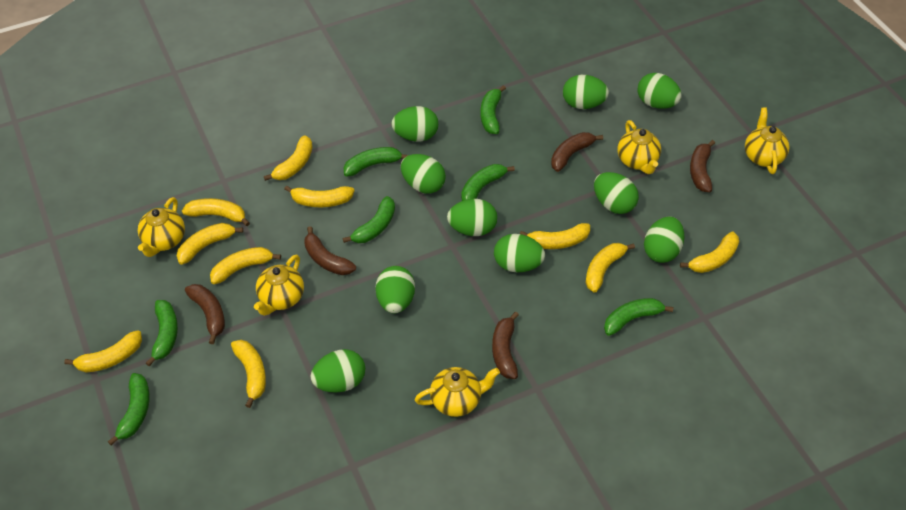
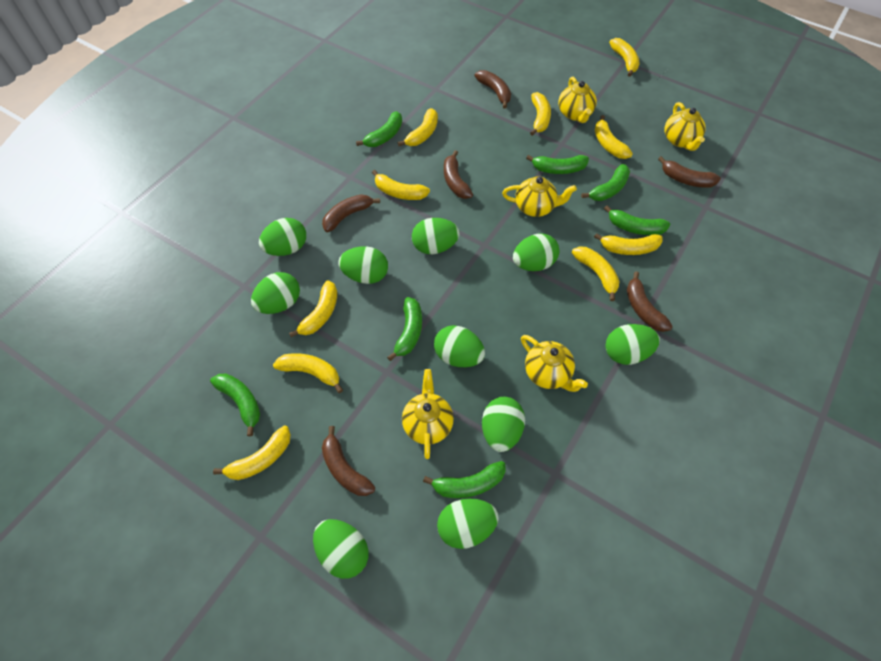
brown banana: 5 -> 6

